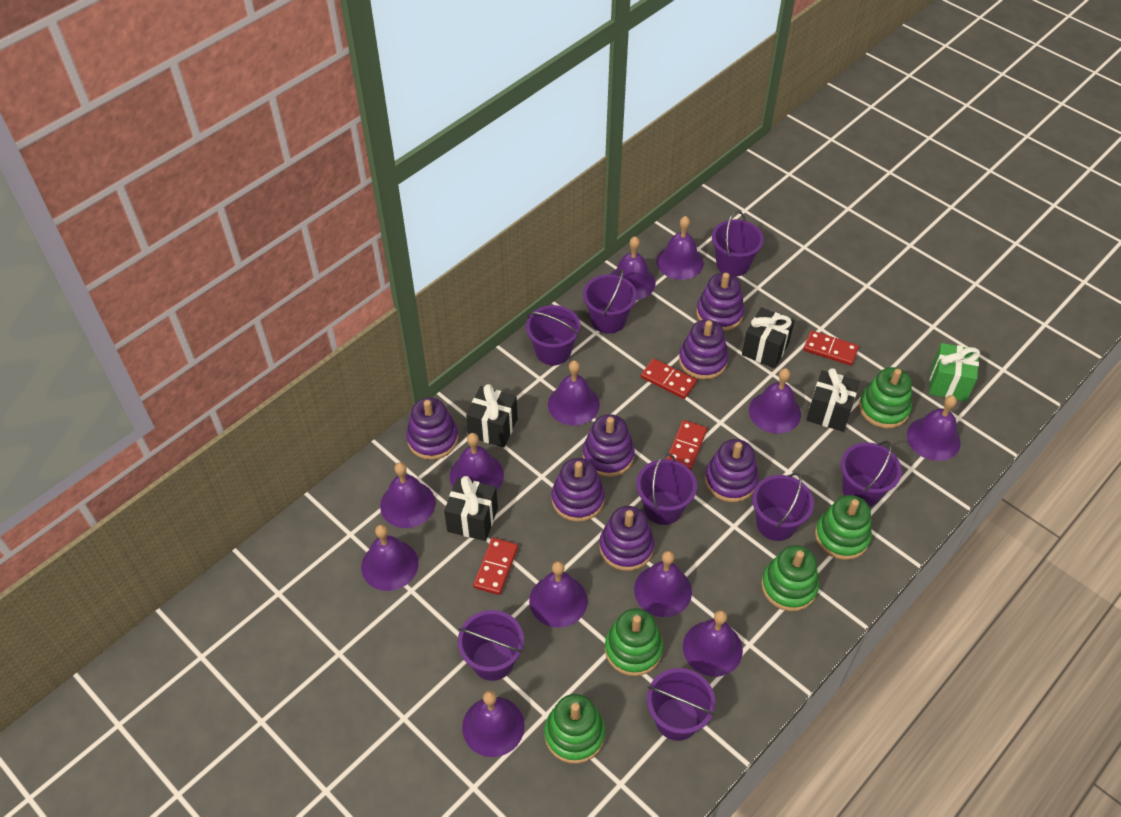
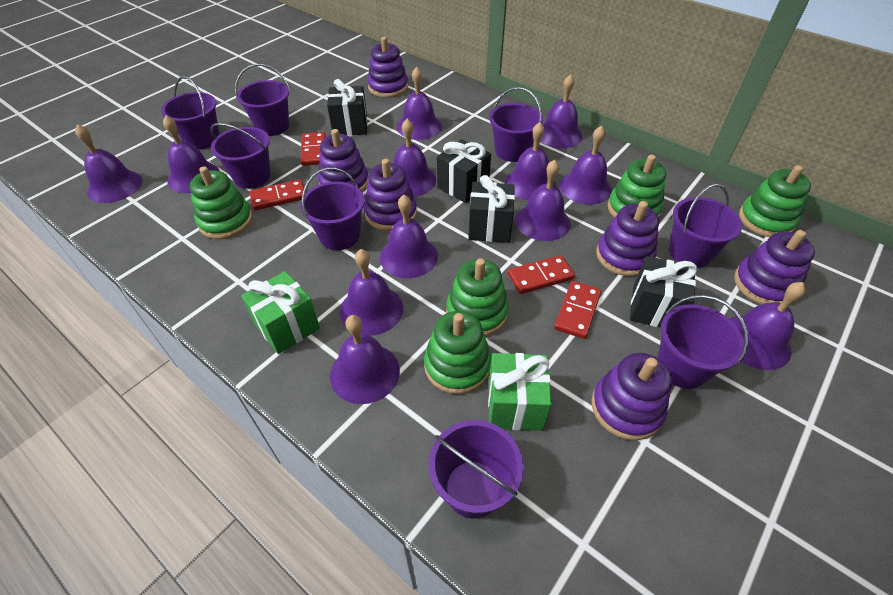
green gift: 1 -> 2
purple stacking toy: 7 -> 6

